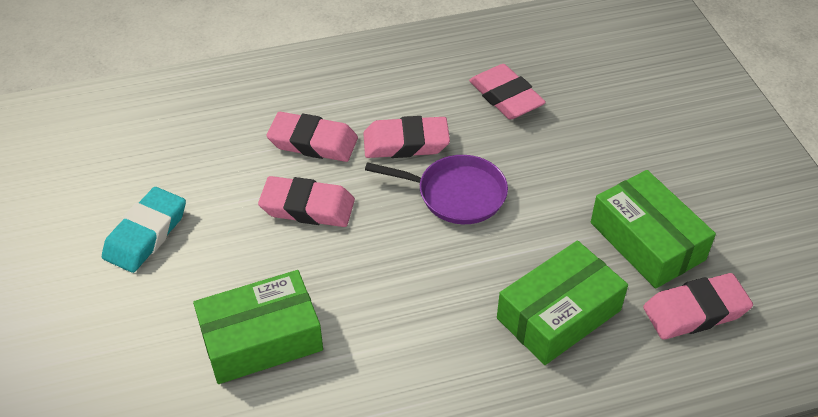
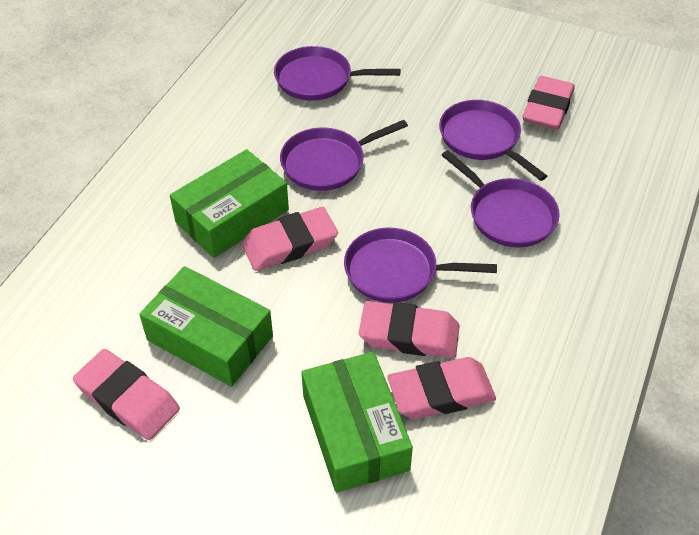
purple pan: 1 -> 5
turquoise eraser: 1 -> 0

